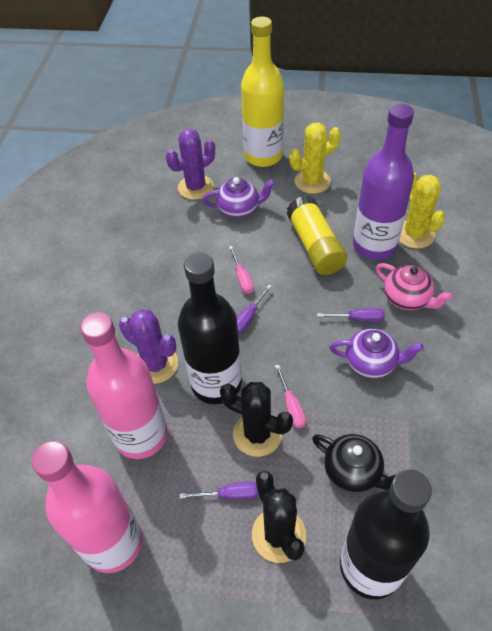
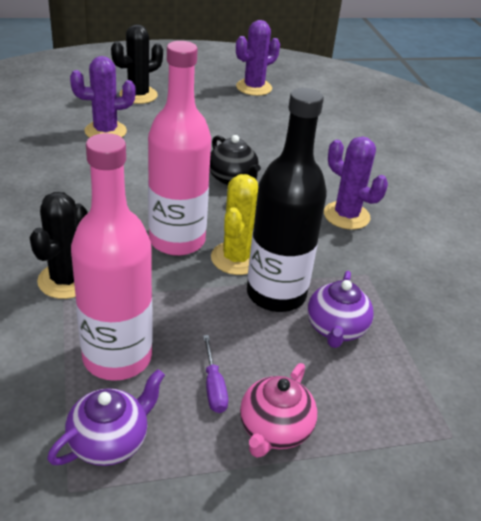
black bottle: 2 -> 1
pink screwdriver: 2 -> 0
purple bottle: 1 -> 0
purple cactus: 2 -> 3
purple screwdriver: 3 -> 1
yellow bottle: 1 -> 0
yellow cactus: 2 -> 1
yellow glue stick: 1 -> 0

